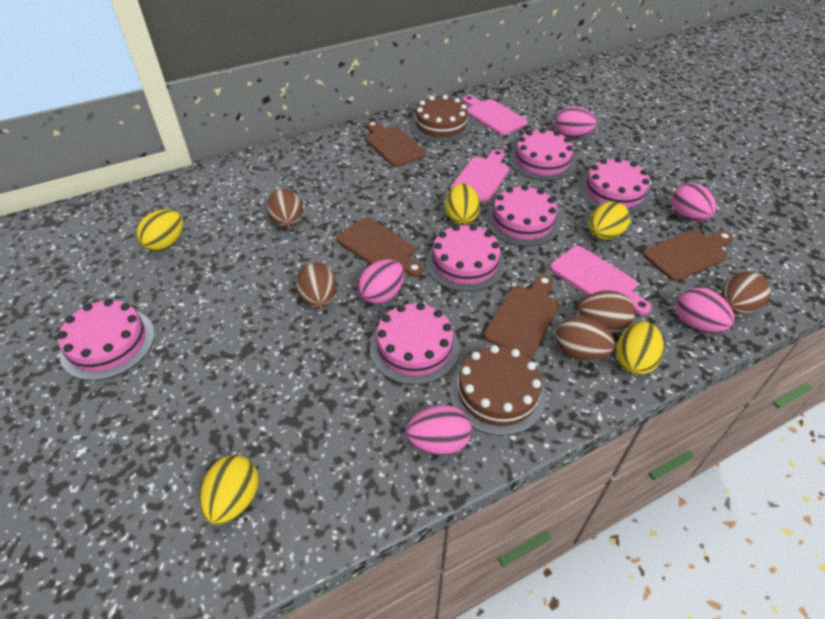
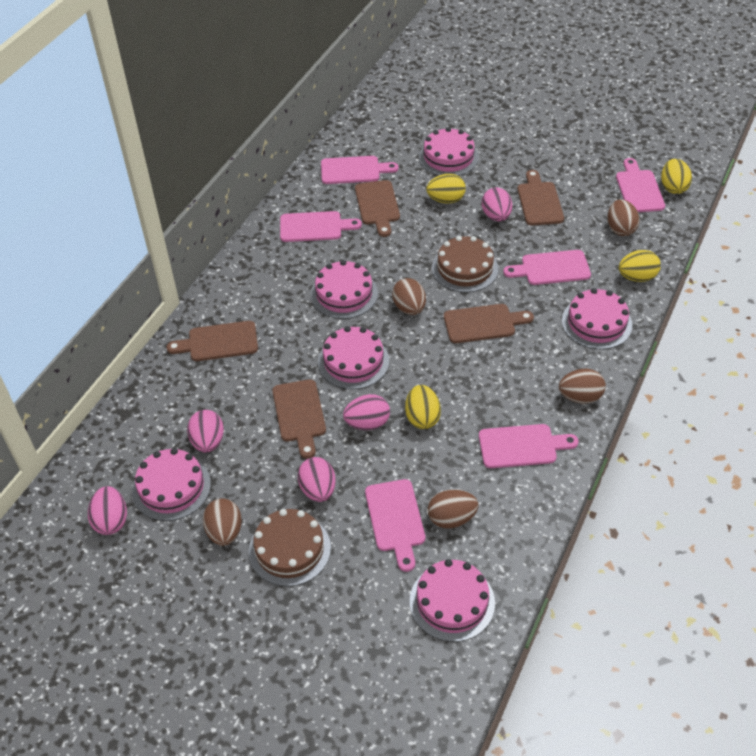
brown cutting board: 4 -> 5
pink cutting board: 3 -> 6
yellow egg: 5 -> 4

